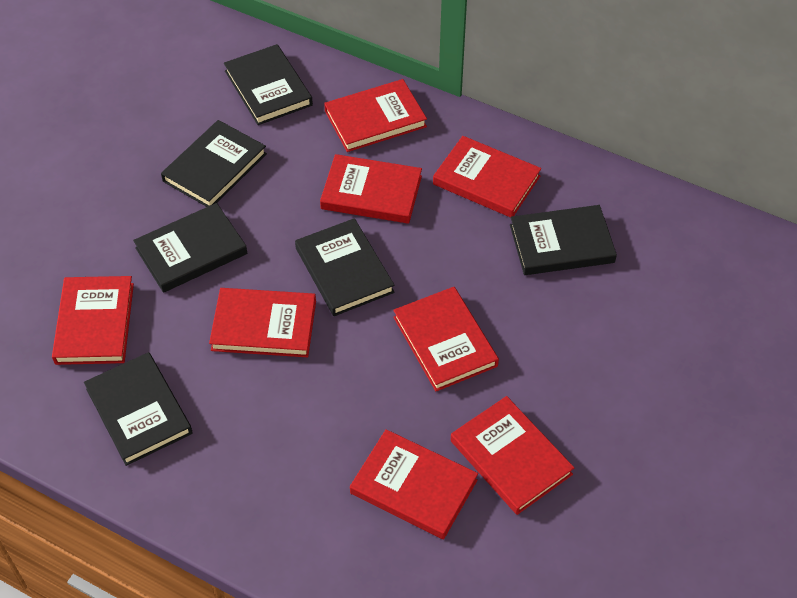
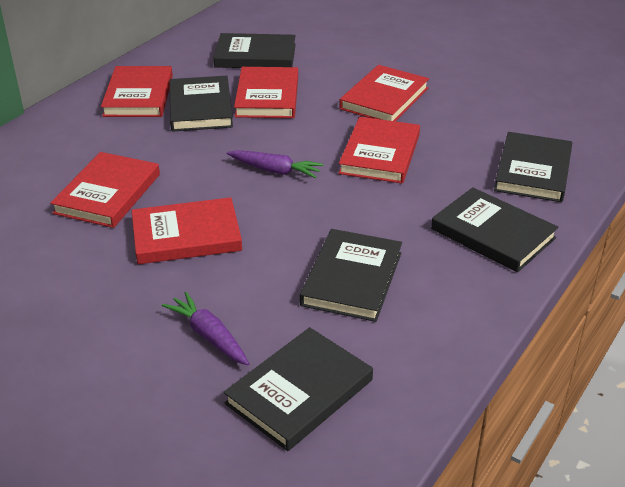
purple carrot: 0 -> 2
red book: 8 -> 6

